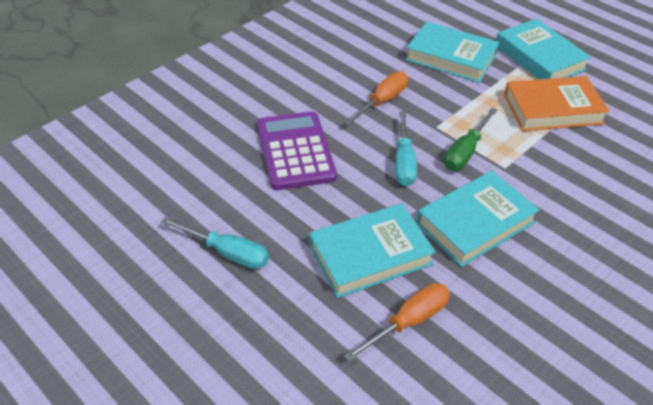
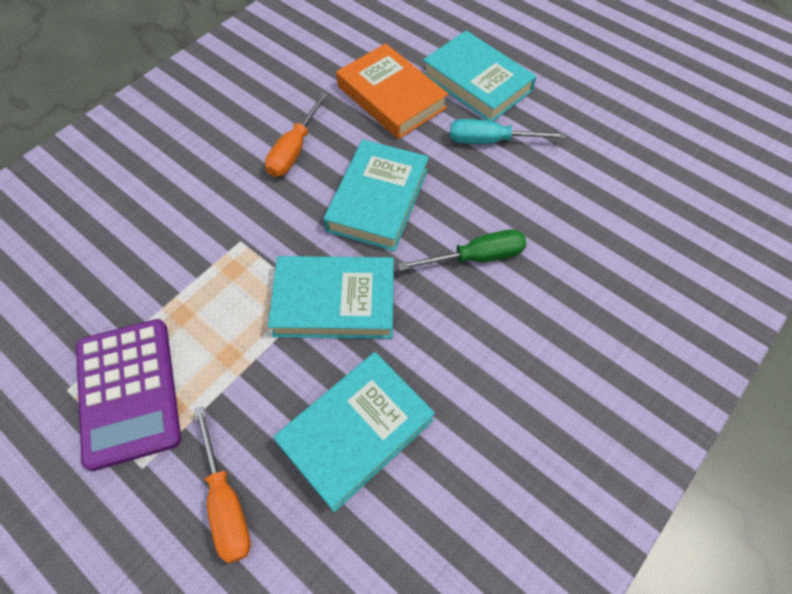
turquoise screwdriver: 2 -> 1

